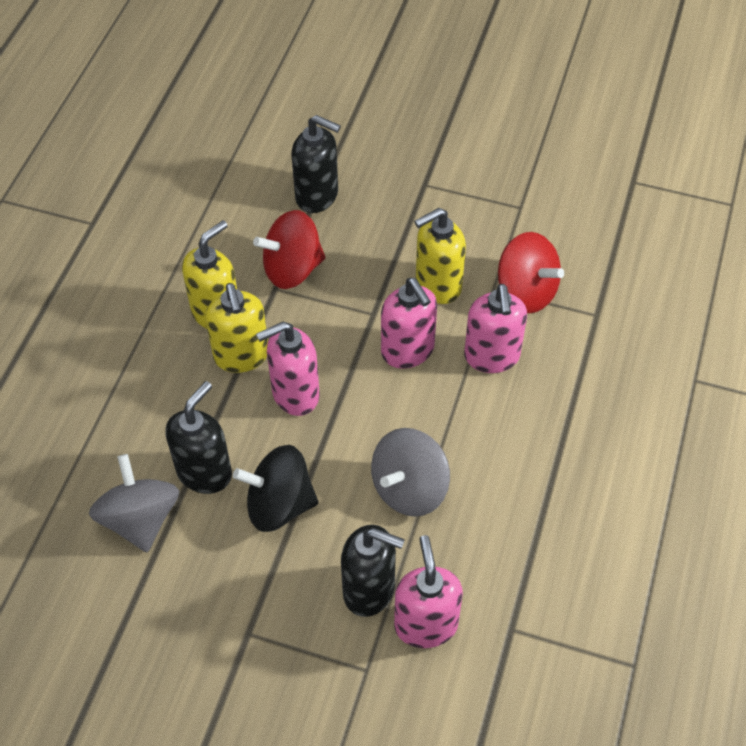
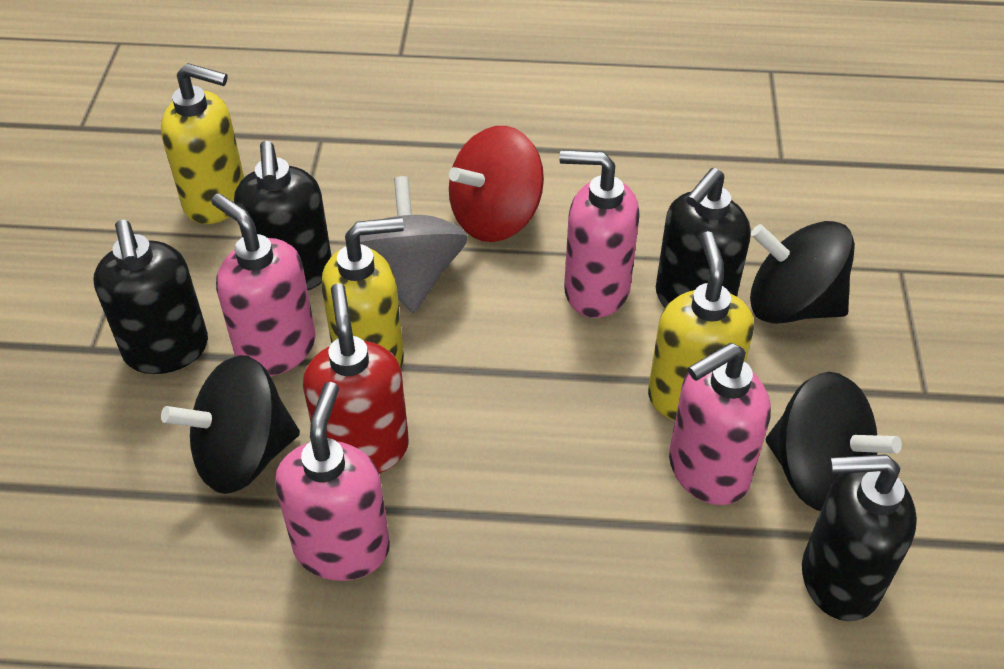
black soap dispenser: 3 -> 4
black spinning top: 1 -> 3
grey spinning top: 2 -> 1
red soap dispenser: 0 -> 1
red spinning top: 2 -> 1

